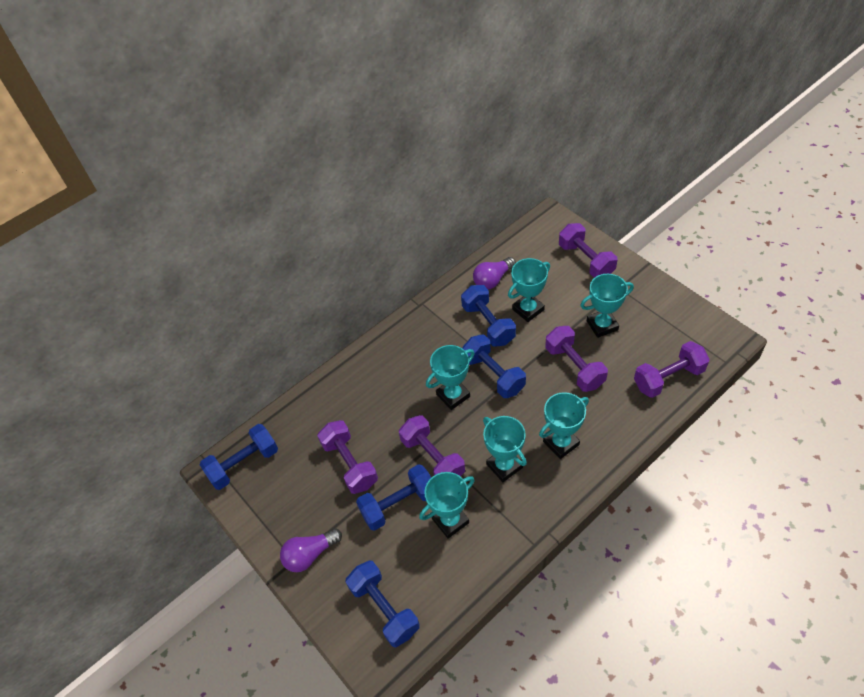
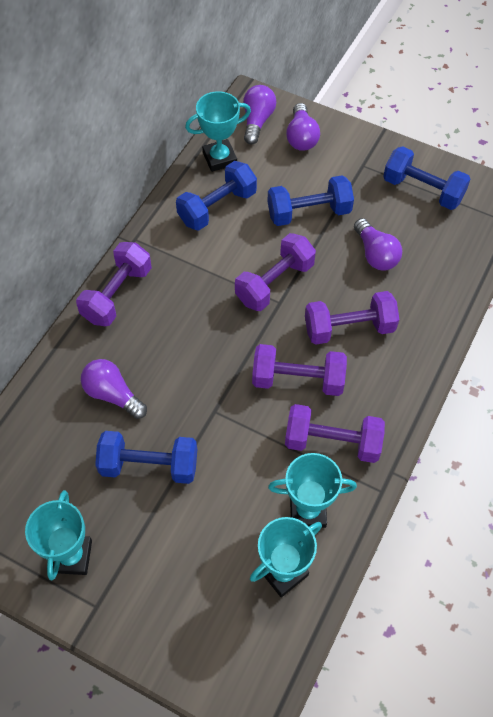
blue dumbbell: 5 -> 4
purple light bulb: 2 -> 4
turquoise trophy: 6 -> 4

